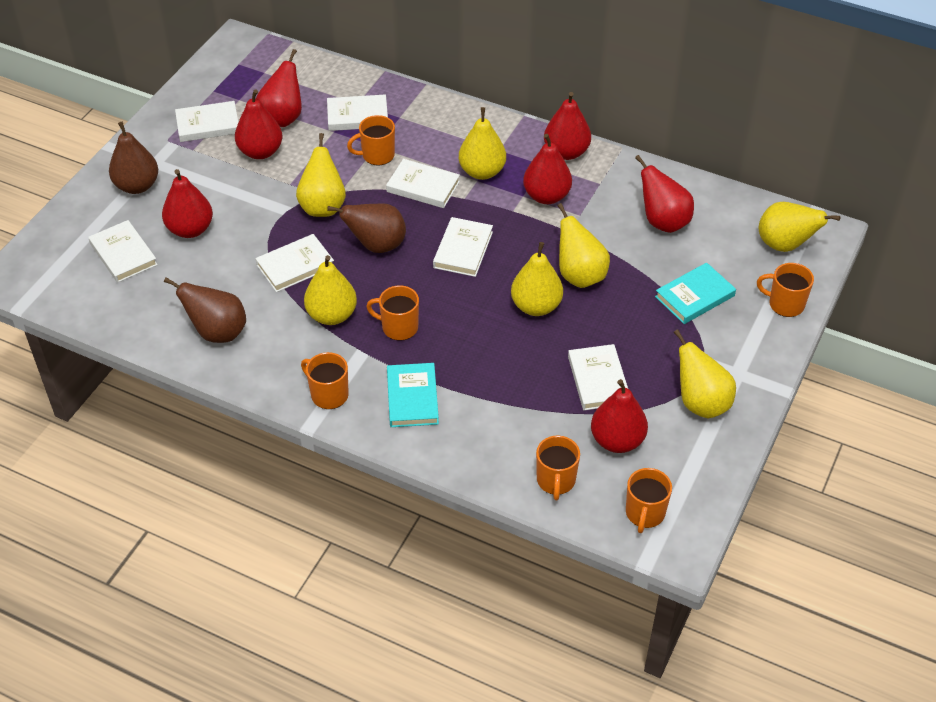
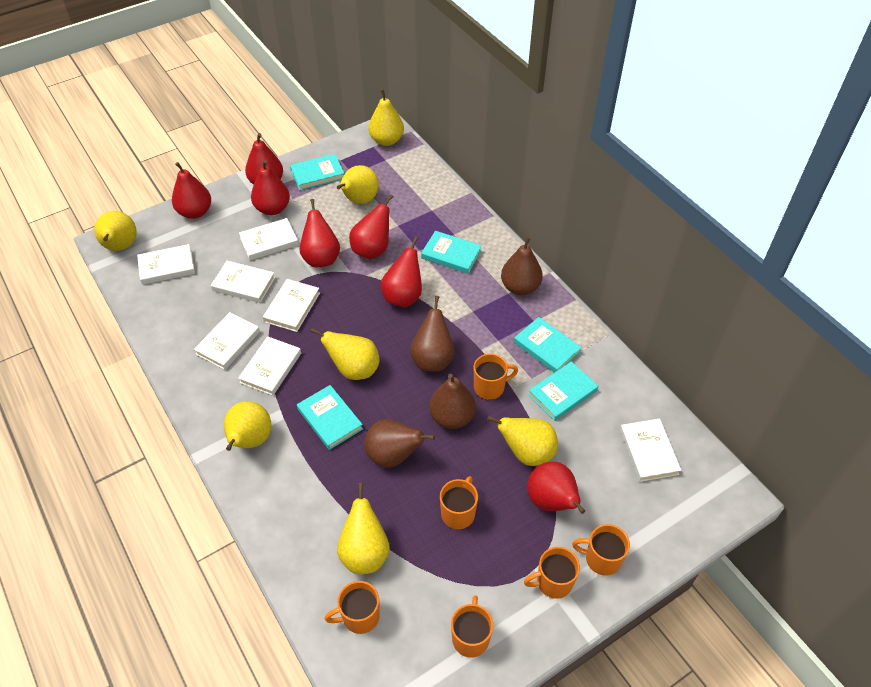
brown pear: 3 -> 4
turquoise book: 2 -> 5

